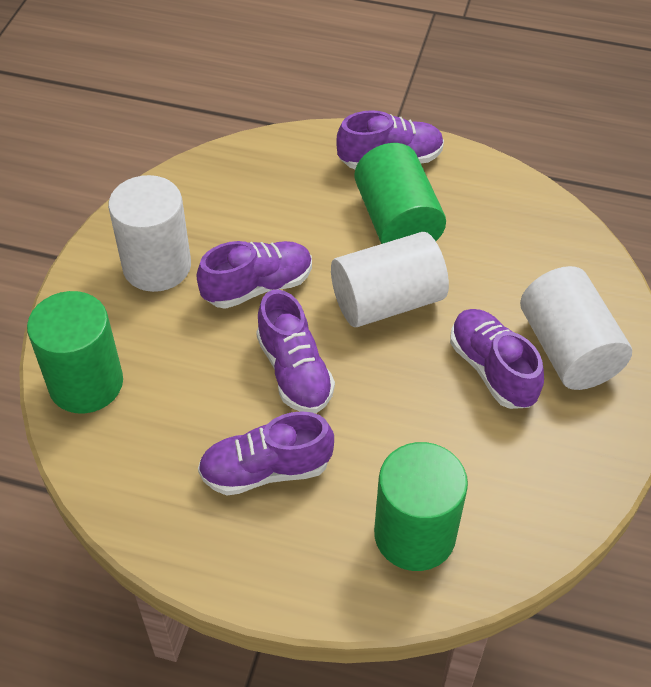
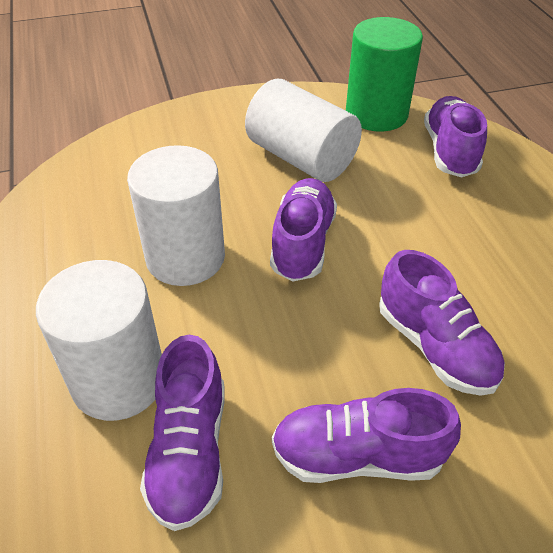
green cylinder: 3 -> 1

